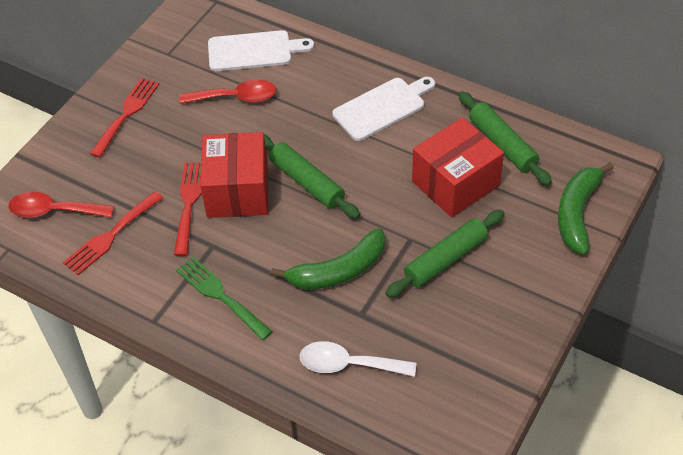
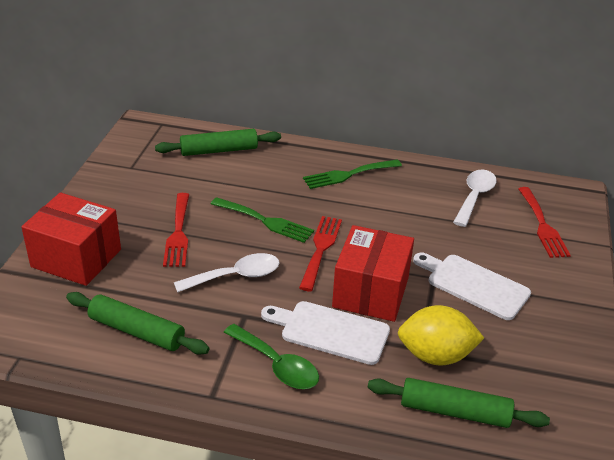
green banana: 2 -> 0
green fork: 1 -> 2
green spoon: 0 -> 1
red spoon: 2 -> 0
white spoon: 1 -> 2
yellow lemon: 0 -> 1

